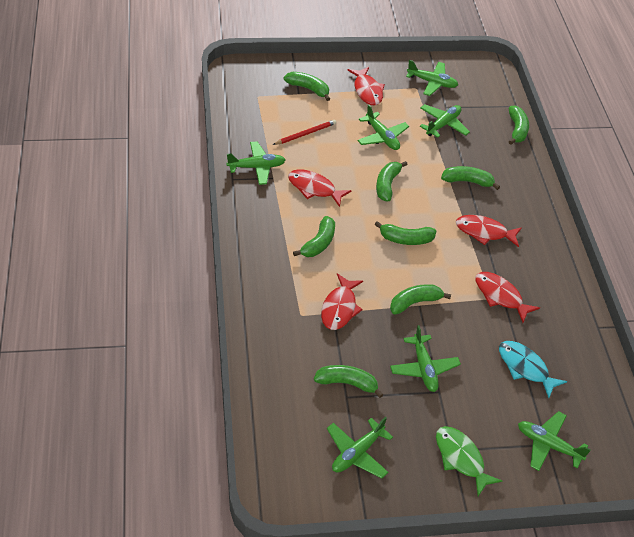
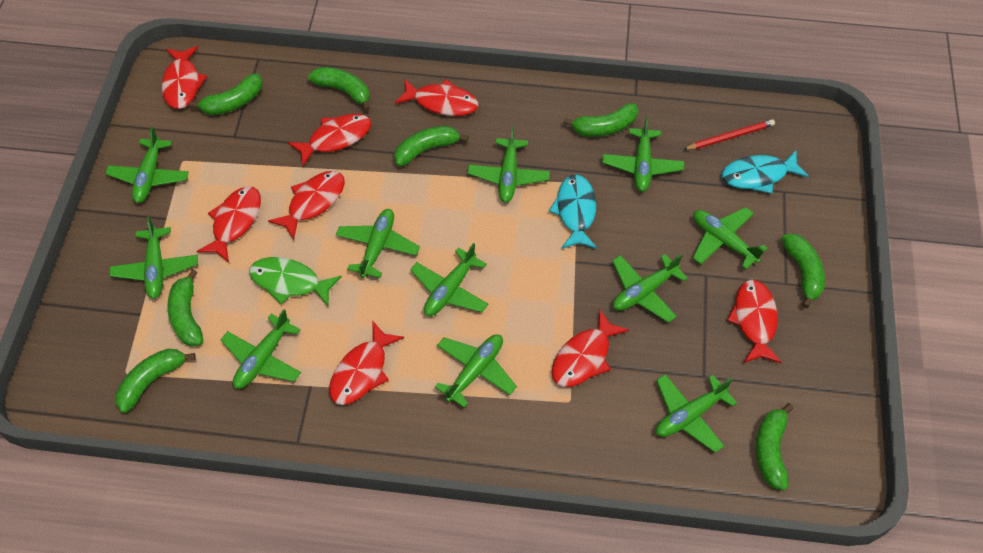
green plane: 7 -> 11
red fish: 5 -> 8
turquoise fish: 1 -> 2

